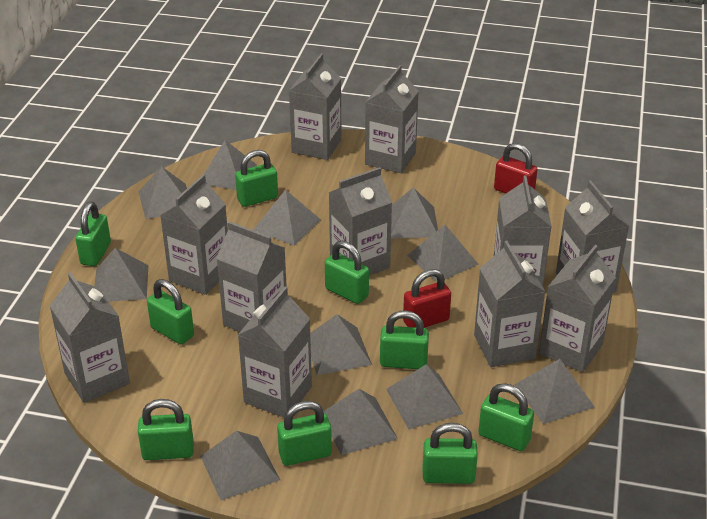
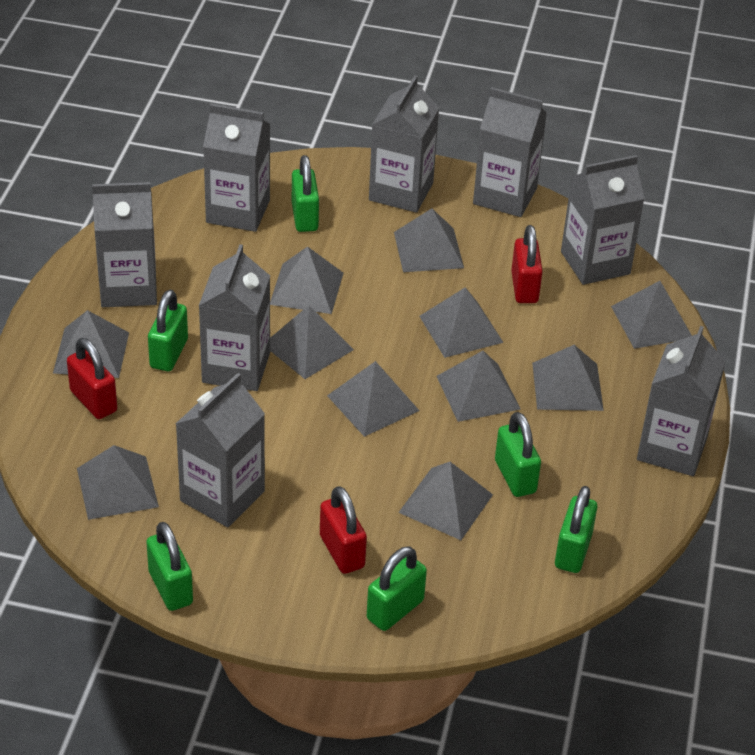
green padlock: 9 -> 6
grey carton: 11 -> 8
red padlock: 2 -> 3

